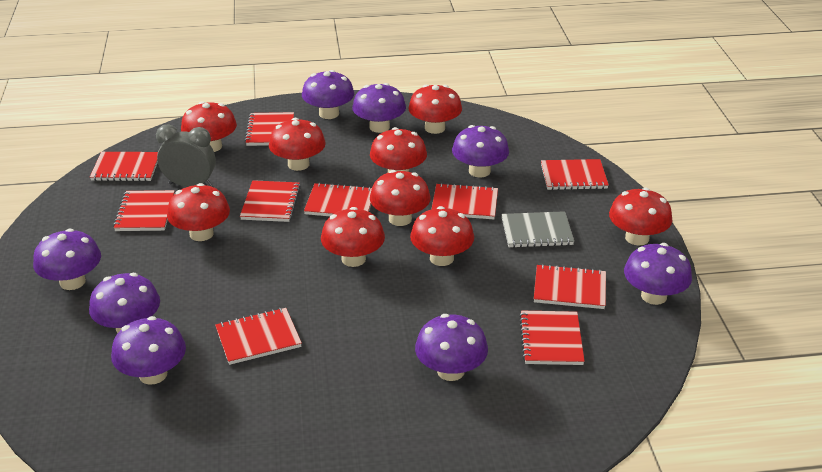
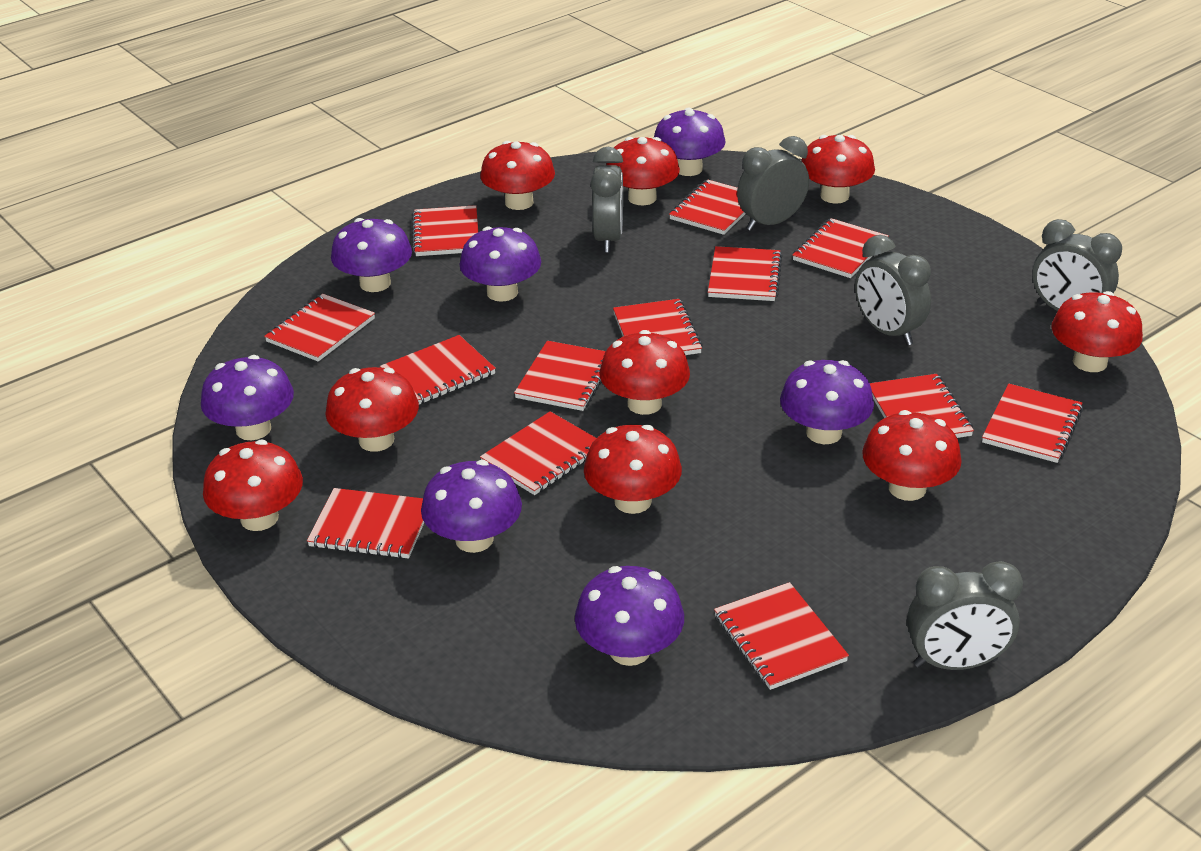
grey clock: 1 -> 5
grey notebook: 1 -> 0
purple mushroom: 8 -> 7
red notebook: 10 -> 13

